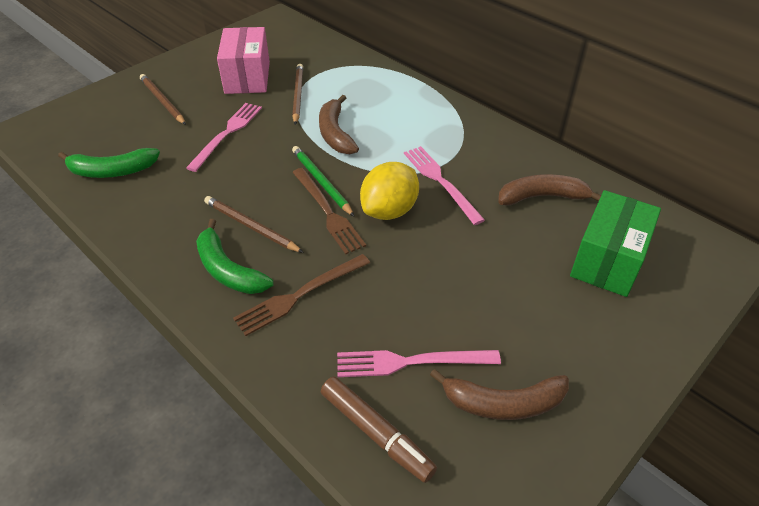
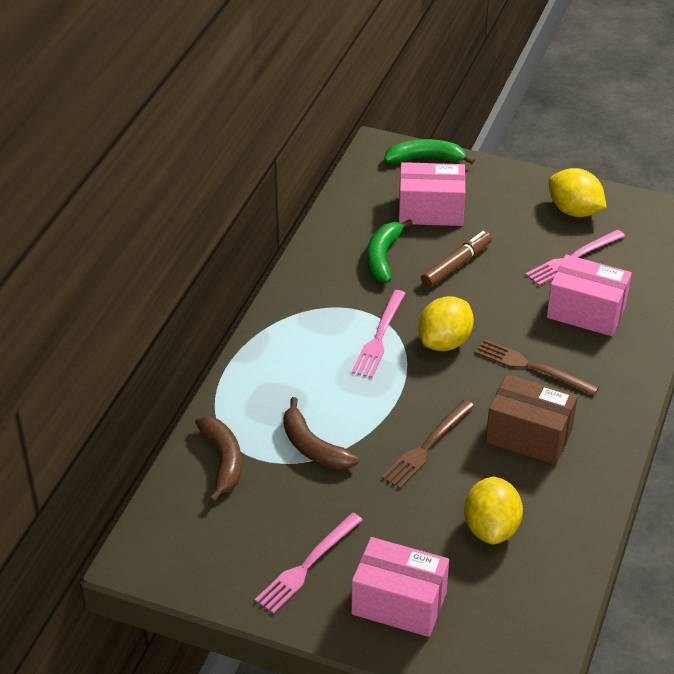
brown banana: 3 -> 2
brown box: 0 -> 1
brown pencil: 3 -> 0
green box: 1 -> 0
green pencil: 1 -> 0
pink box: 1 -> 3
yellow lemon: 1 -> 3

